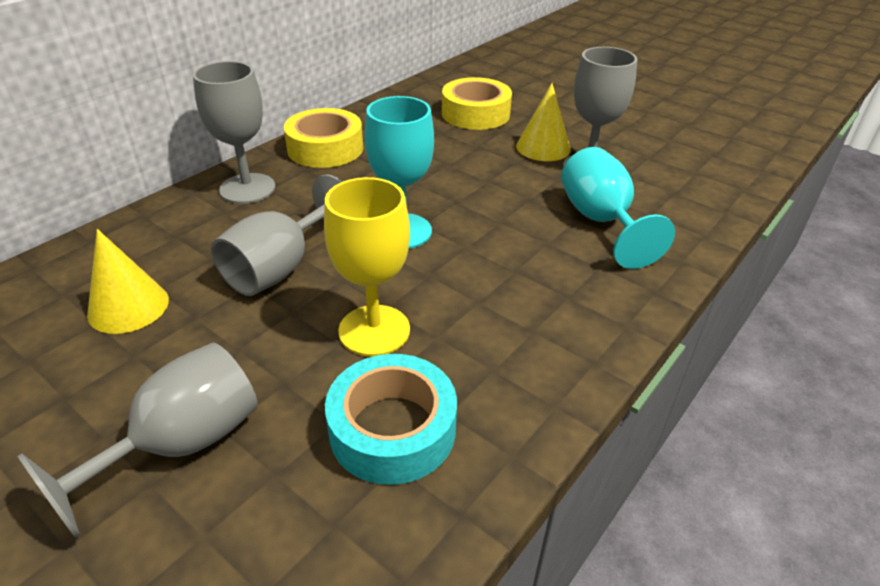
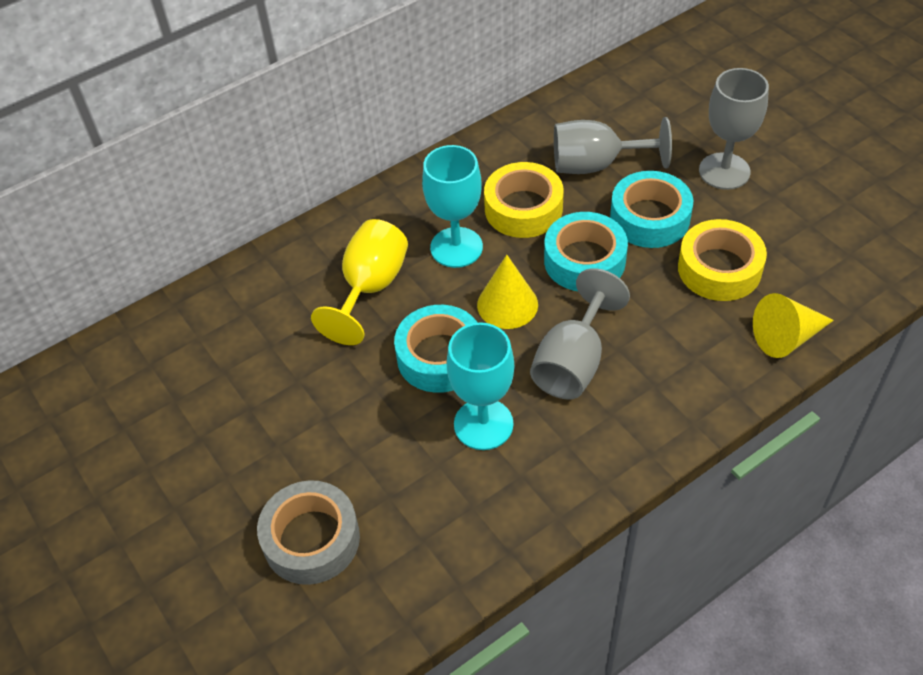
grey goblet: 4 -> 3
grey tape: 0 -> 1
turquoise tape: 1 -> 3

